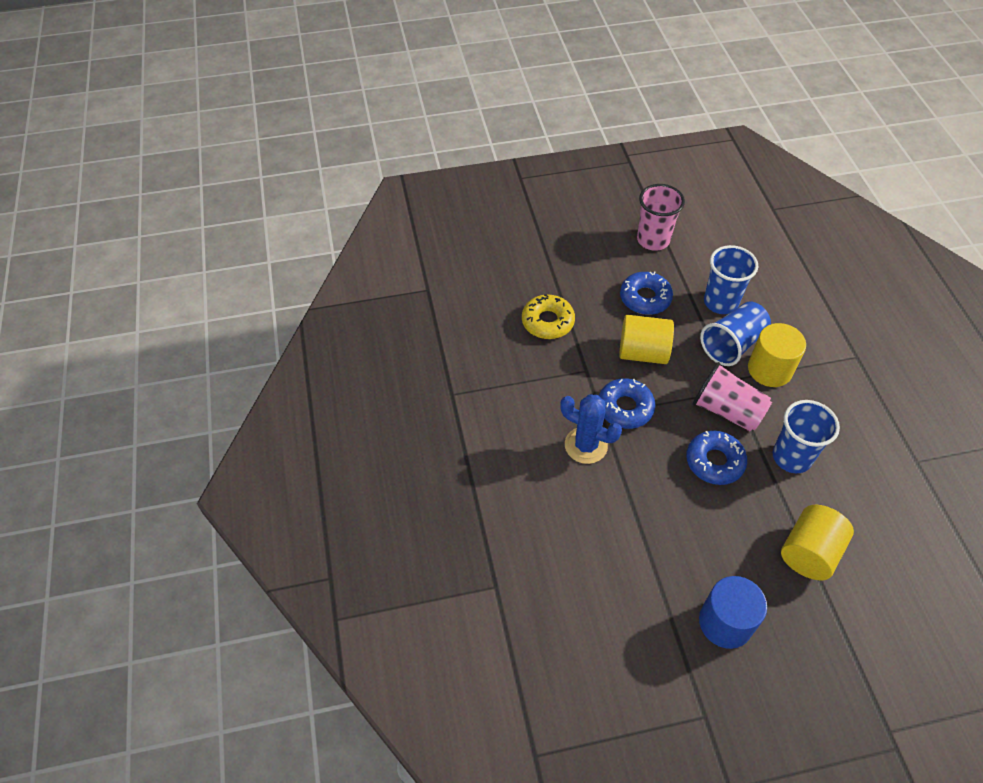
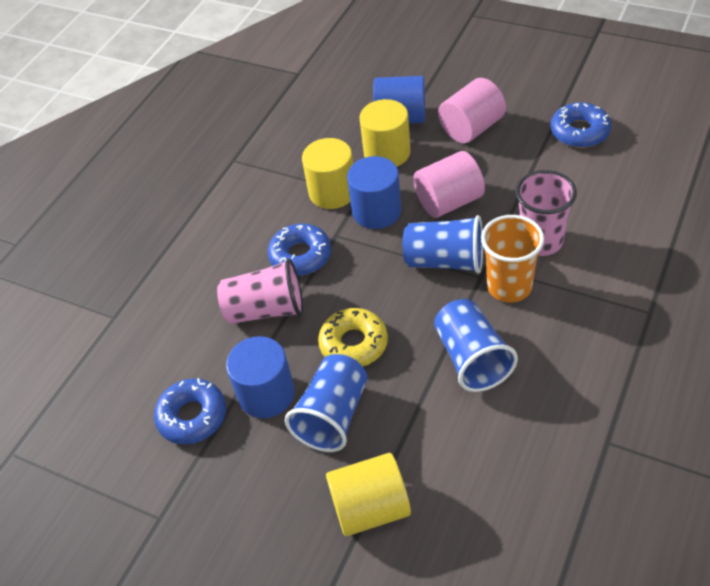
blue cactus: 1 -> 0
blue cylinder: 1 -> 3
orange cup: 0 -> 1
pink cylinder: 0 -> 2

